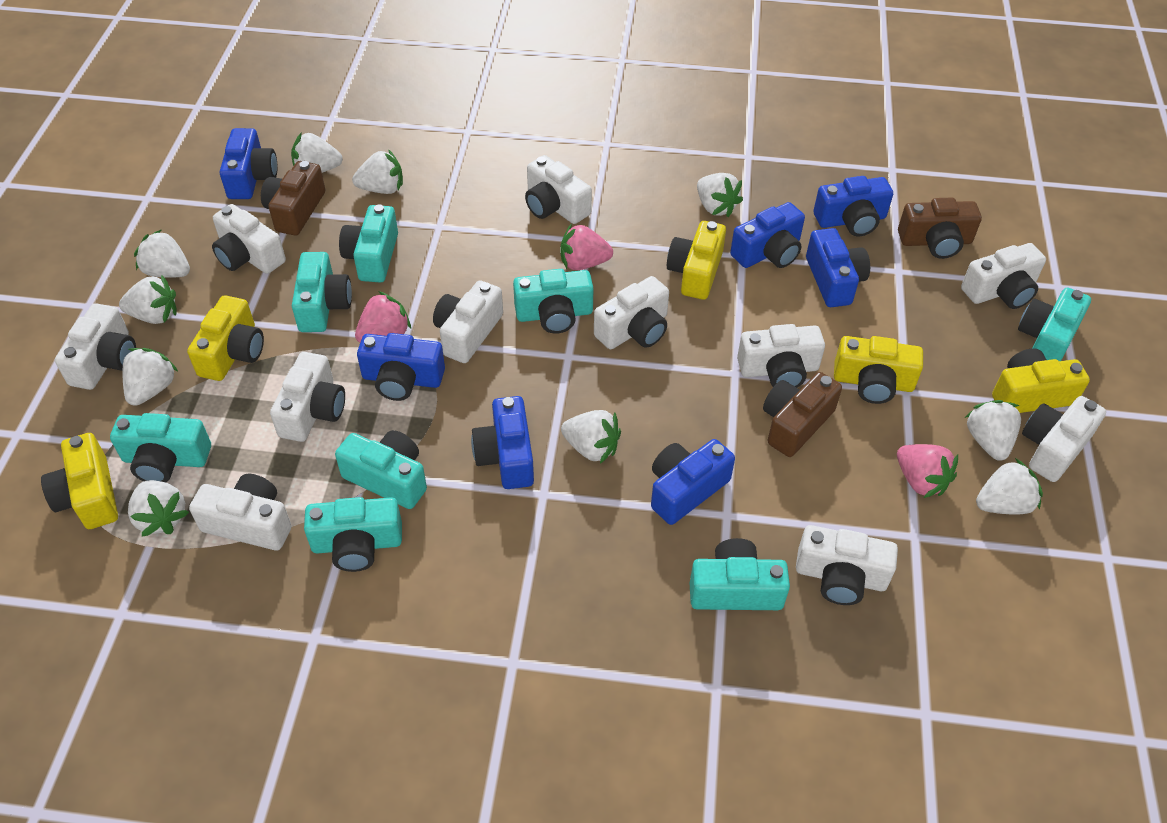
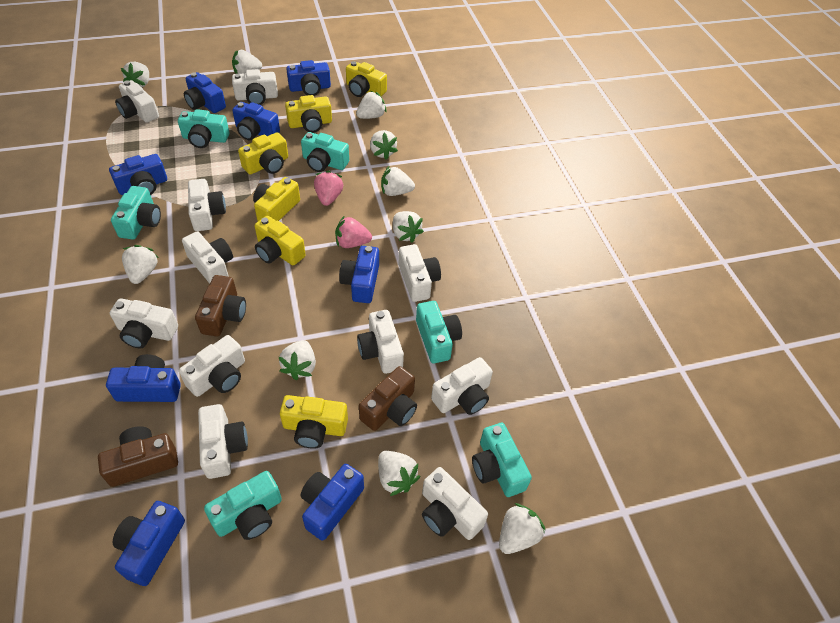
blue camera: 7 -> 8
pink strawberry: 3 -> 2
turquoise camera: 8 -> 6
yellow camera: 5 -> 6

